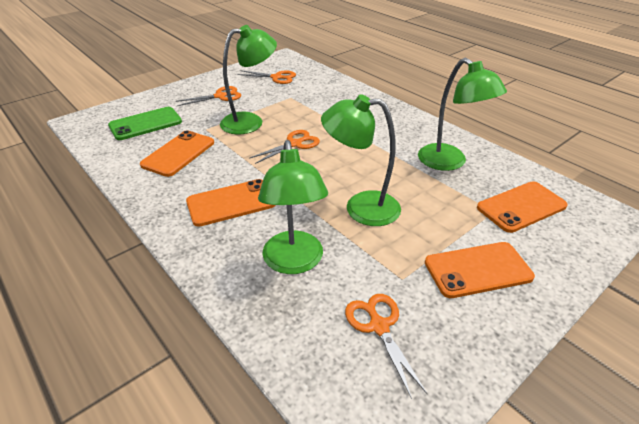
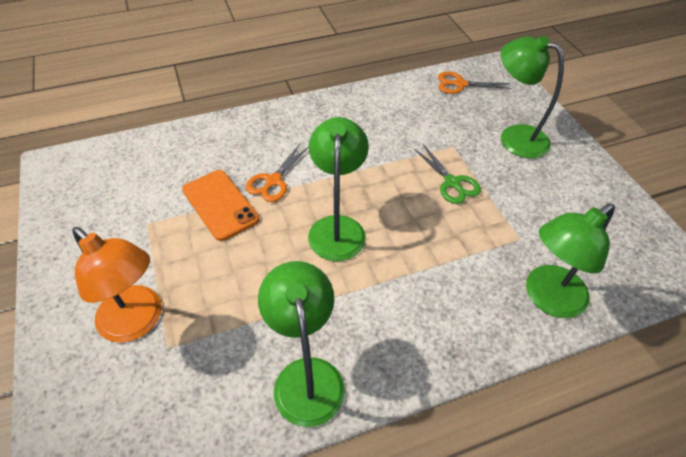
green phone: 1 -> 0
green scissors: 0 -> 1
orange lamp: 0 -> 1
orange phone: 4 -> 1
orange scissors: 4 -> 2

